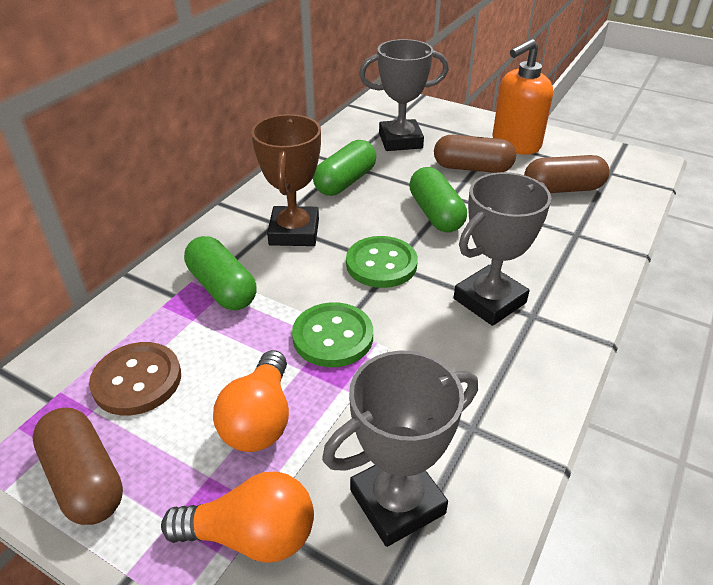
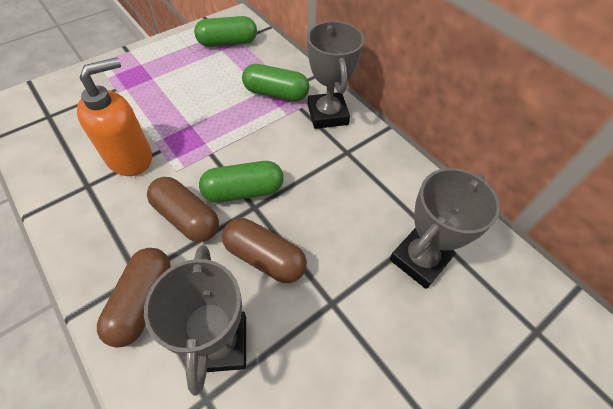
brown button: 1 -> 0
brown trophy: 1 -> 0
green button: 2 -> 0
orange light bulb: 2 -> 0

